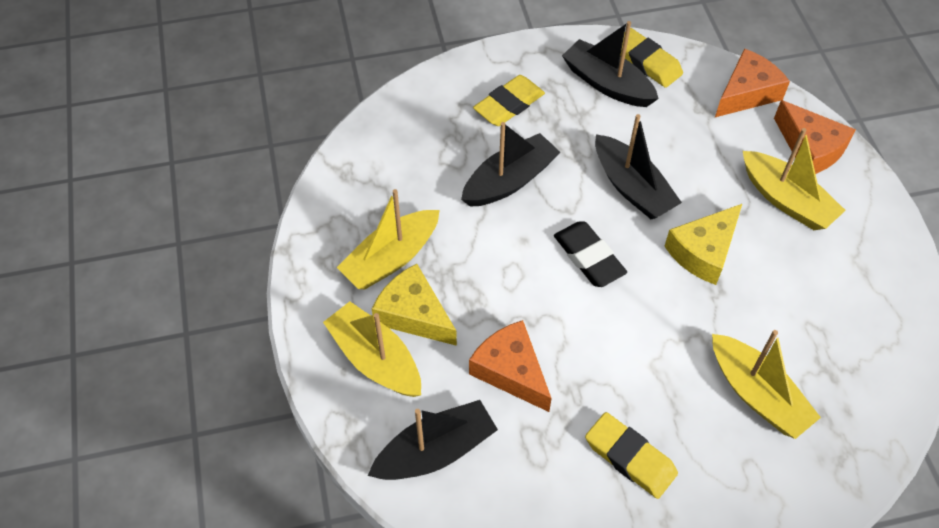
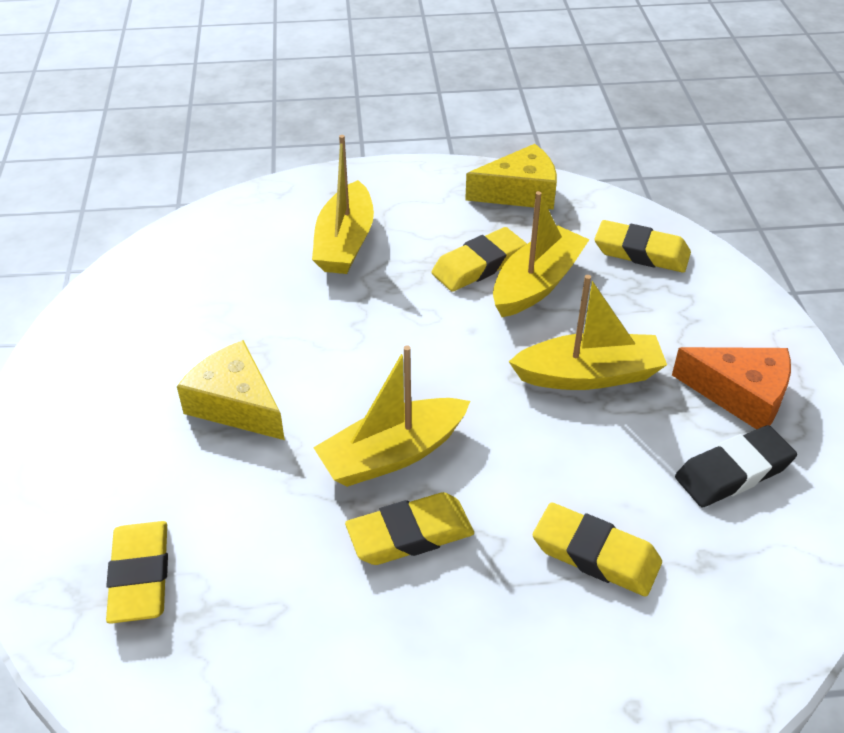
black boat: 4 -> 0
orange cheese: 3 -> 1
yellow eraser: 3 -> 5

